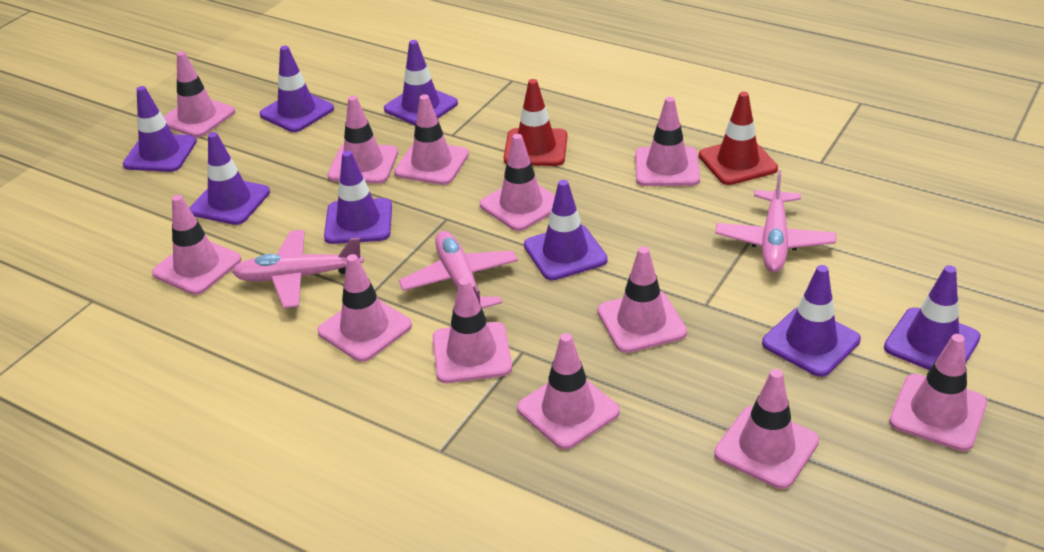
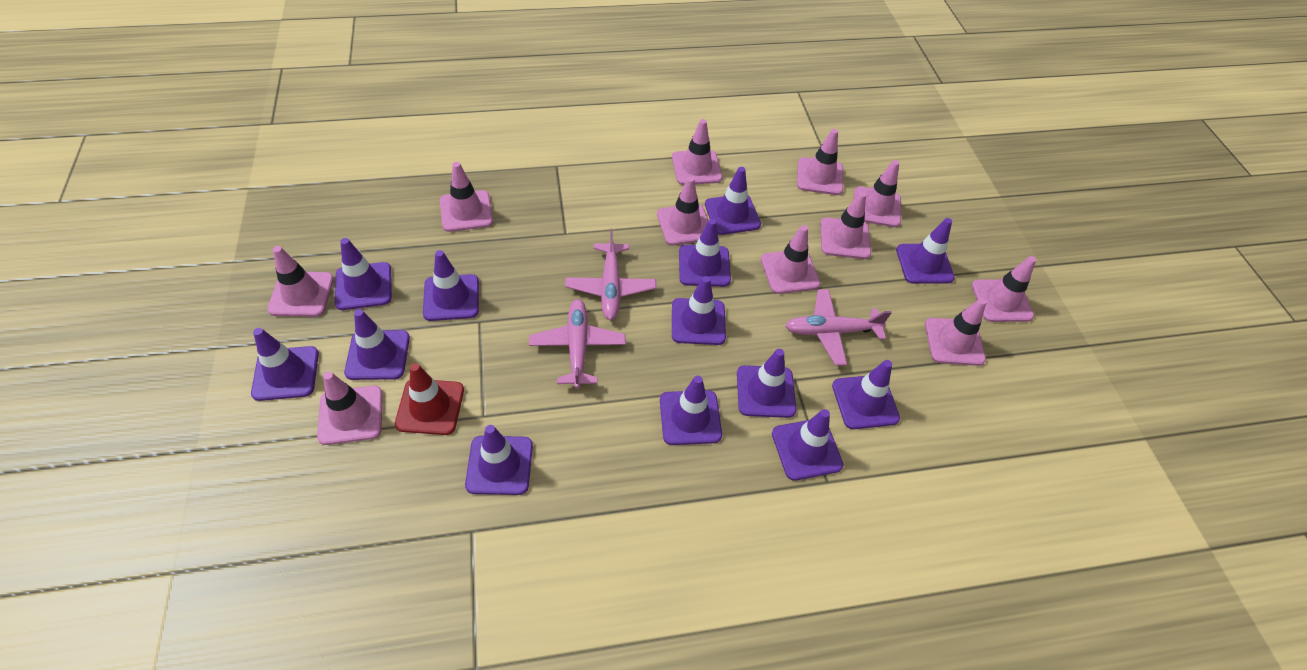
pink traffic cone: 12 -> 11
purple traffic cone: 8 -> 13
red traffic cone: 2 -> 1

